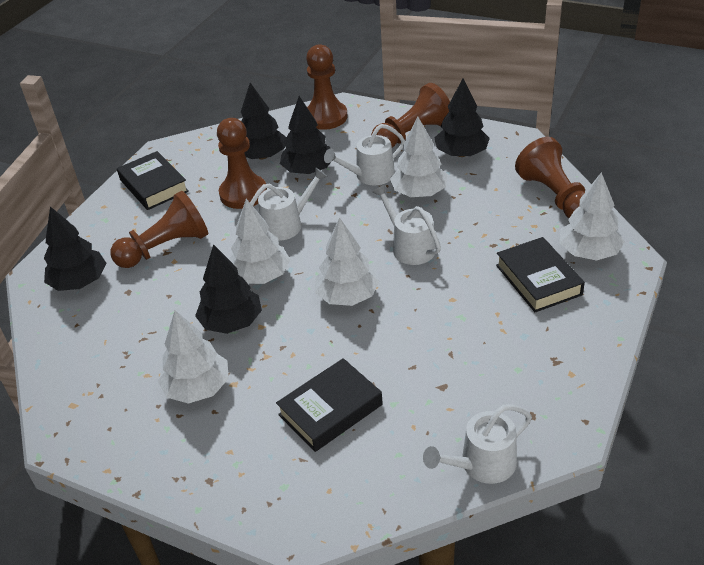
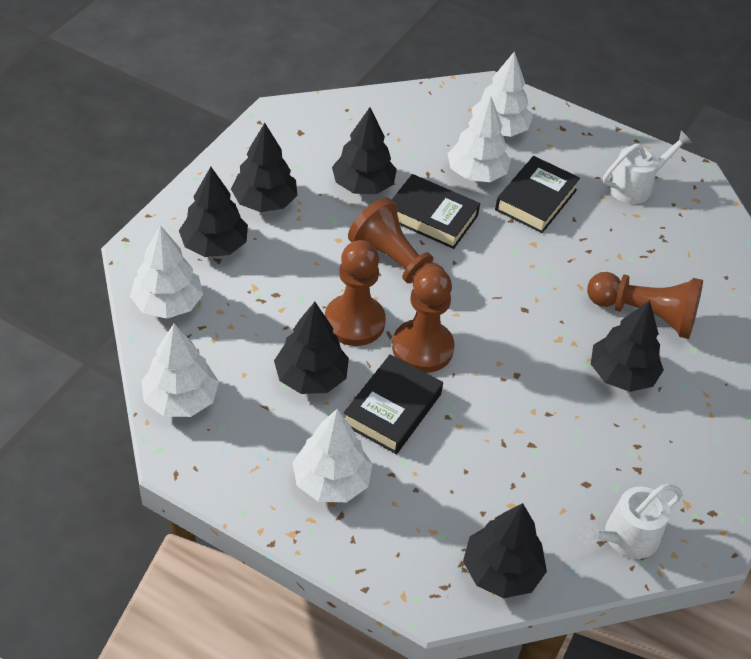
black tree: 5 -> 6
brown pawn: 5 -> 4
white watering can: 4 -> 2

